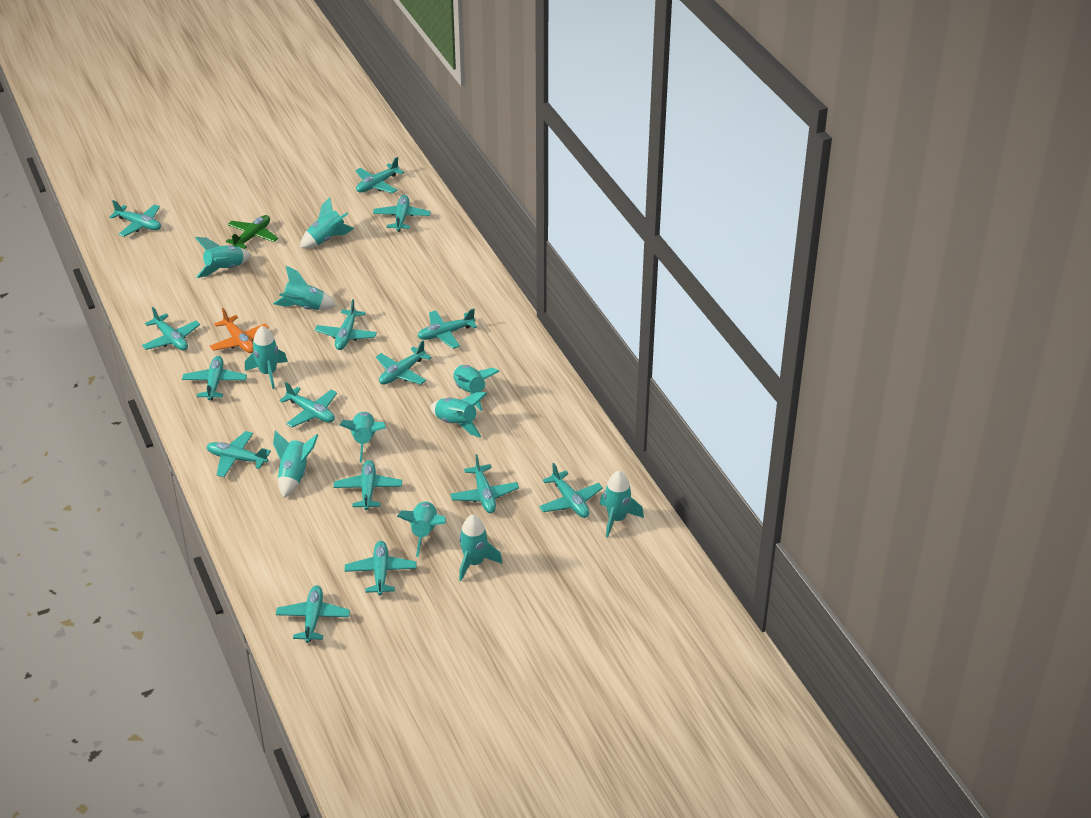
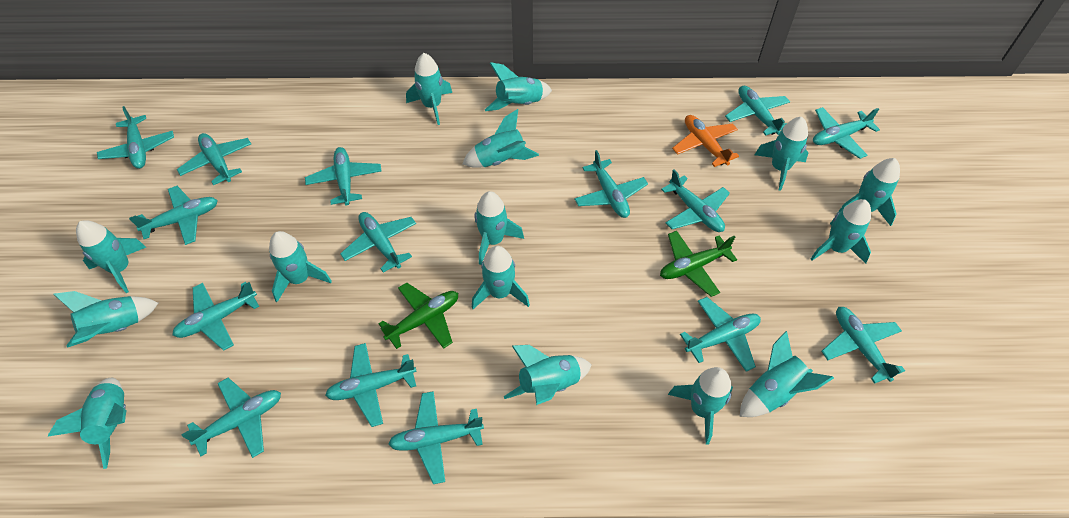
green plane: 1 -> 2
turquoise rocket: 11 -> 15

